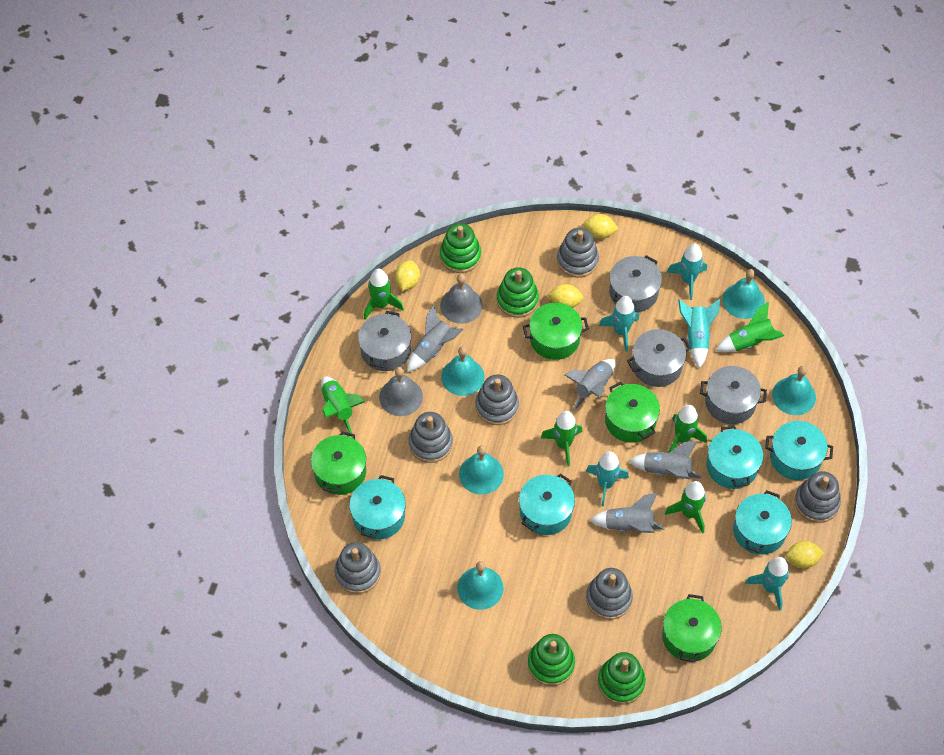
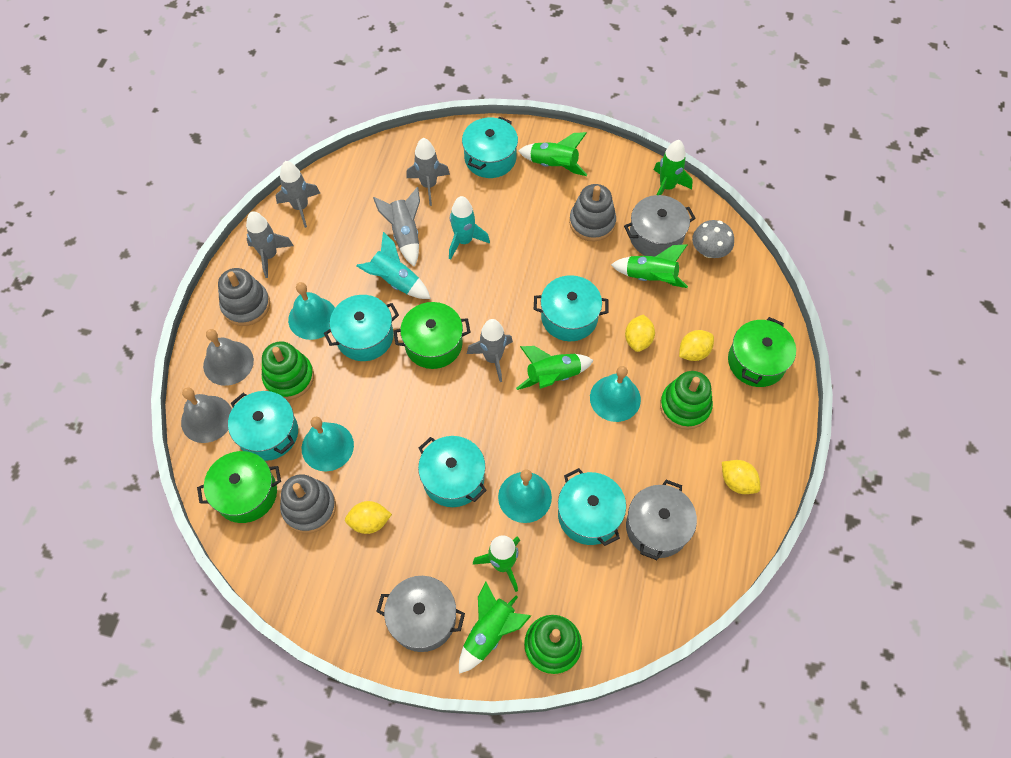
green pot: 4 -> 3
green stacking toy: 4 -> 3
grey mushroom: 0 -> 1
grey pot: 4 -> 3
grey rocket: 4 -> 5
grey stacking toy: 6 -> 3
turquoise bell: 5 -> 4
turquoise pot: 5 -> 6
turquoise rocket: 5 -> 2

